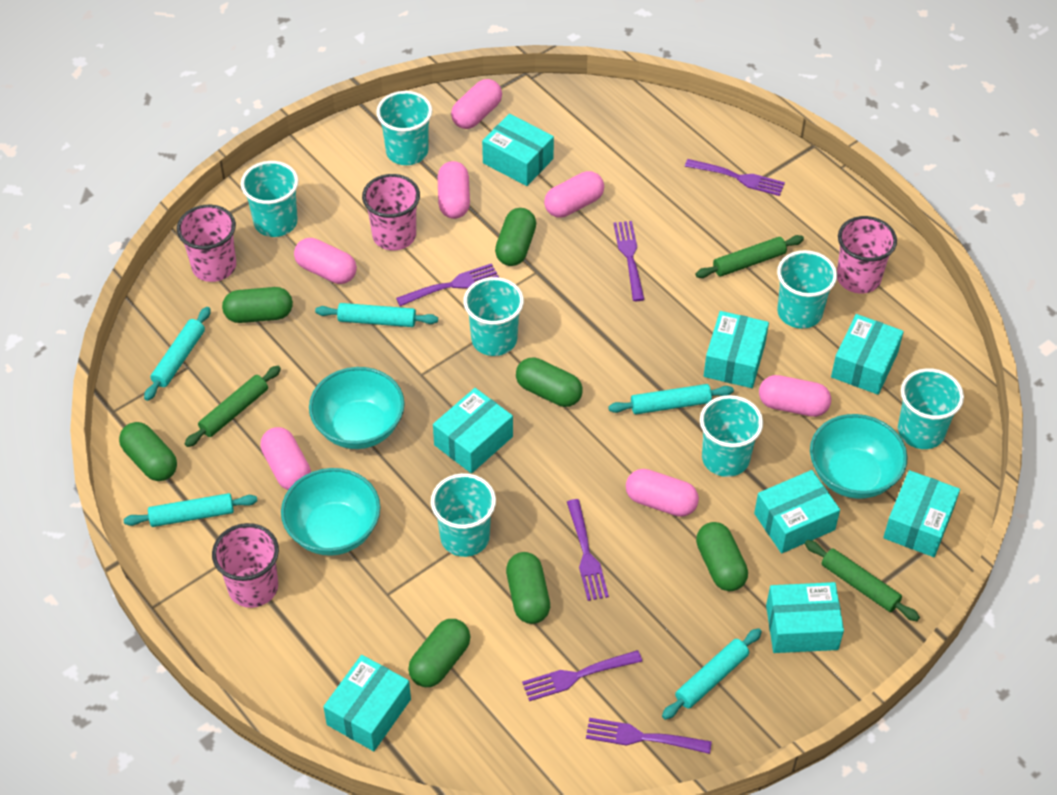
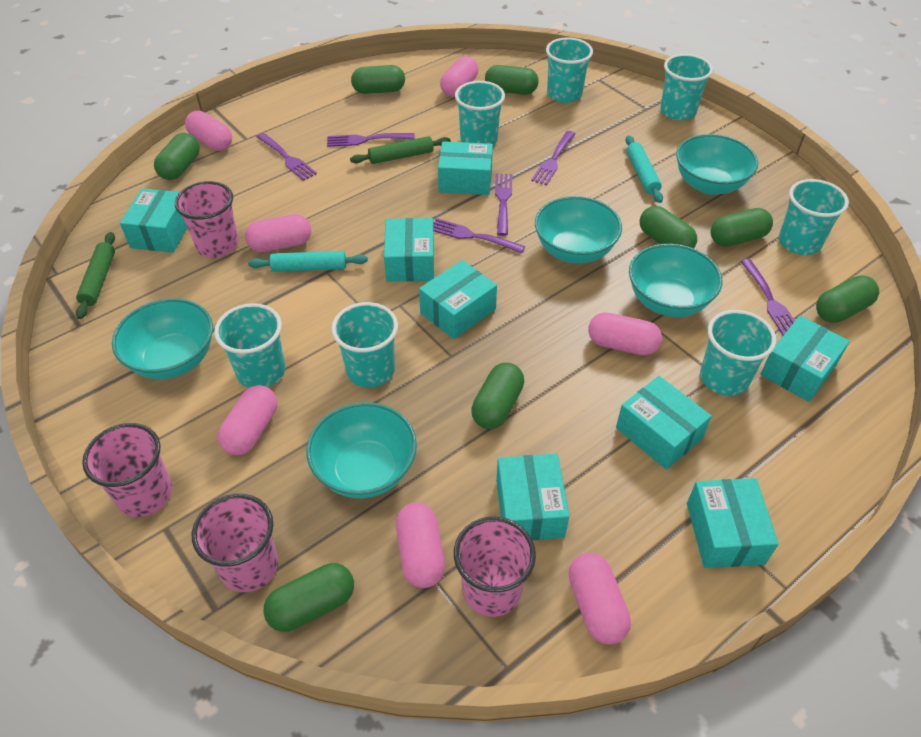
green capsule: 7 -> 8
green rolling pin: 3 -> 2
turquoise bowl: 3 -> 5
turquoise rolling pin: 5 -> 2

